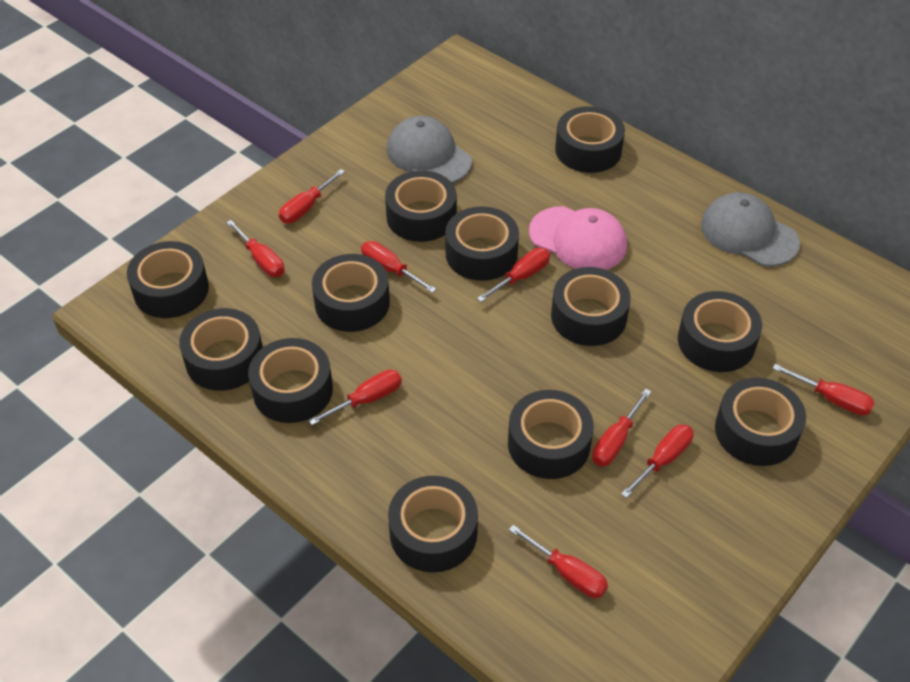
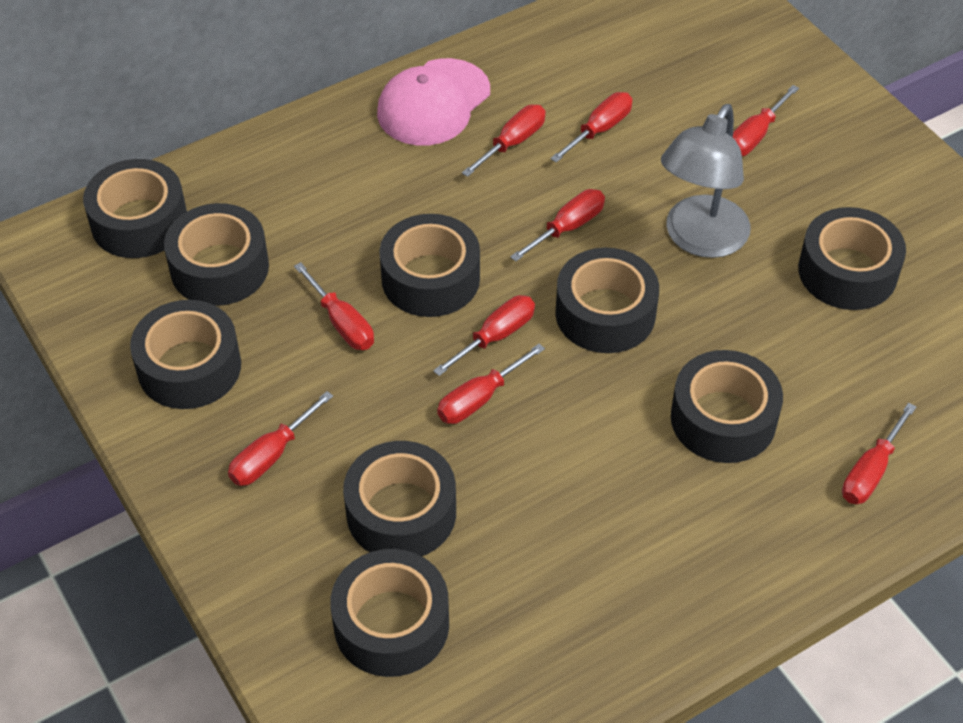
black tape: 12 -> 9
grey cap: 2 -> 0
grey lamp: 0 -> 1

